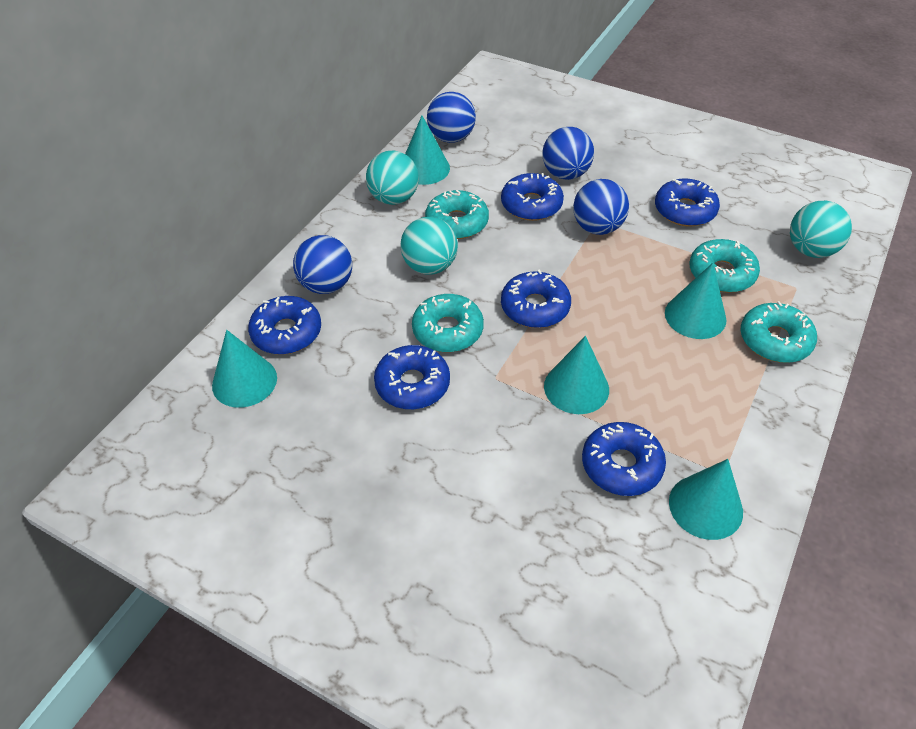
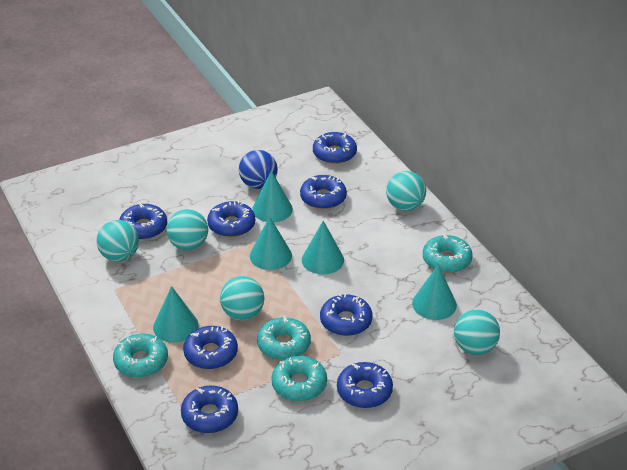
blue ball: 4 -> 1
blue donut: 6 -> 8
turquoise ball: 3 -> 5

